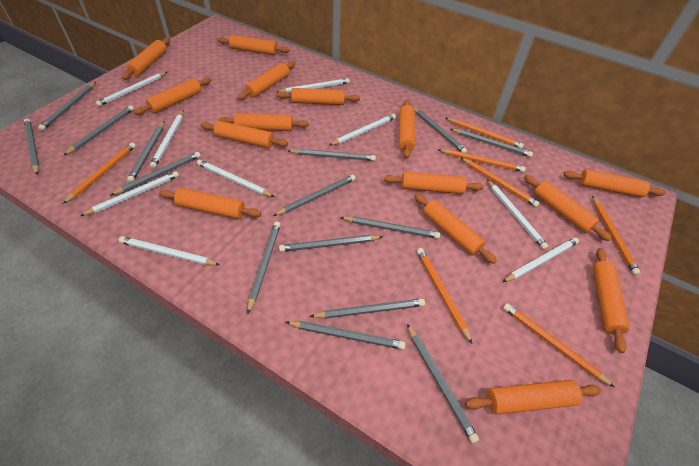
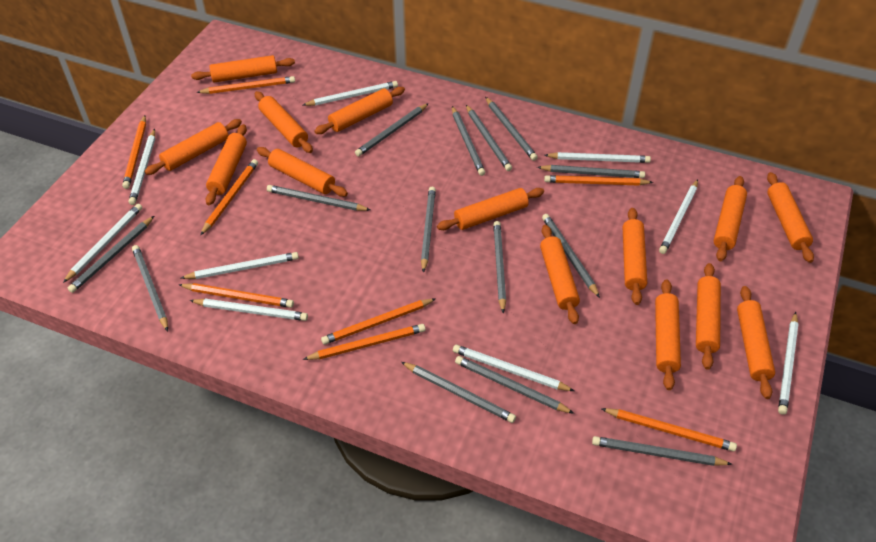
grey pencil: 15 -> 14
orange pencil: 7 -> 8
orange rolling pin: 15 -> 14

